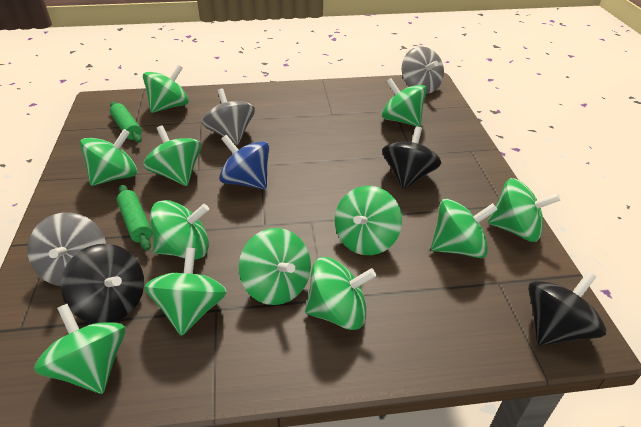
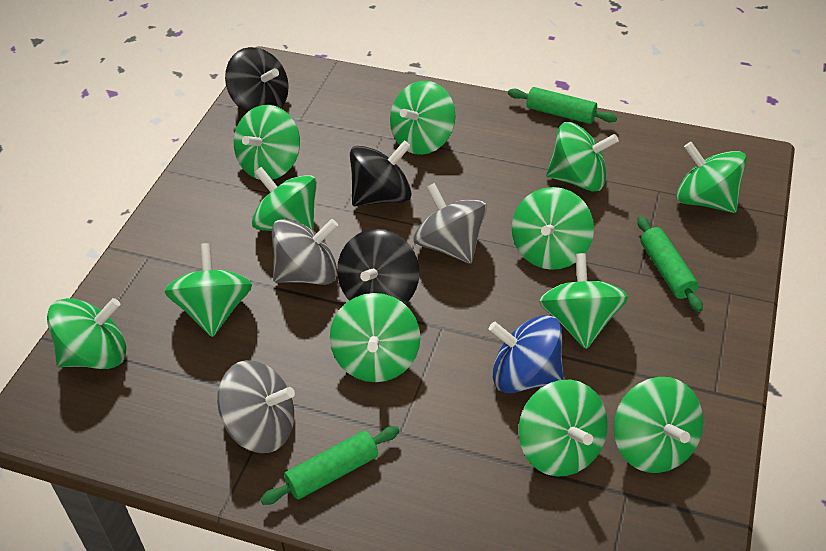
green rolling pin: 2 -> 3

